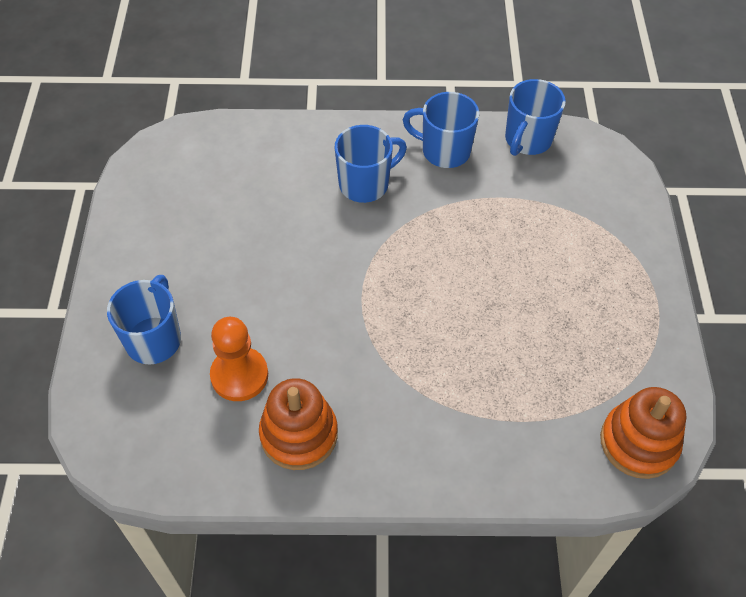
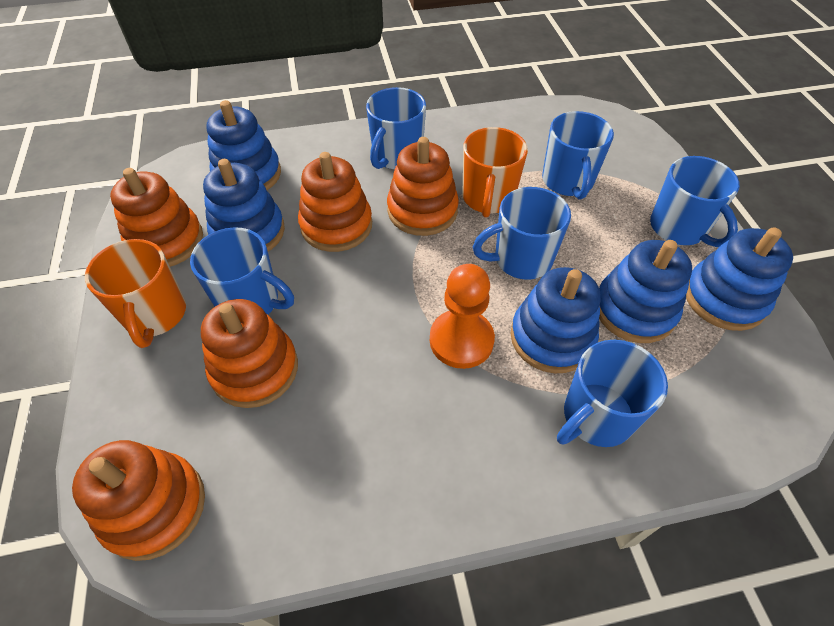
blue mug: 4 -> 6
blue stacking toy: 0 -> 5
orange mug: 0 -> 2
orange stacking toy: 2 -> 5

